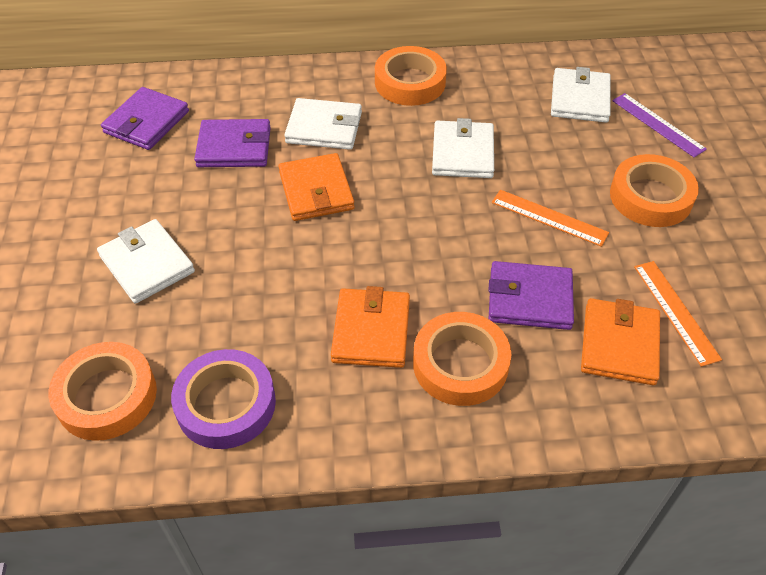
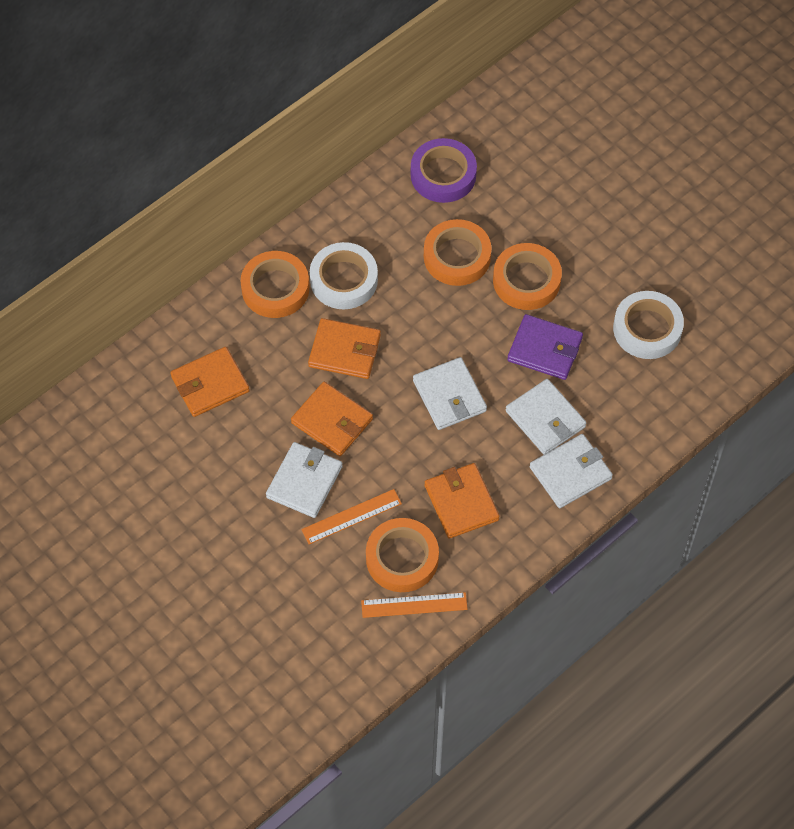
orange wallet: 3 -> 4
purple ruler: 1 -> 0
purple wallet: 3 -> 1
white tape: 0 -> 2

